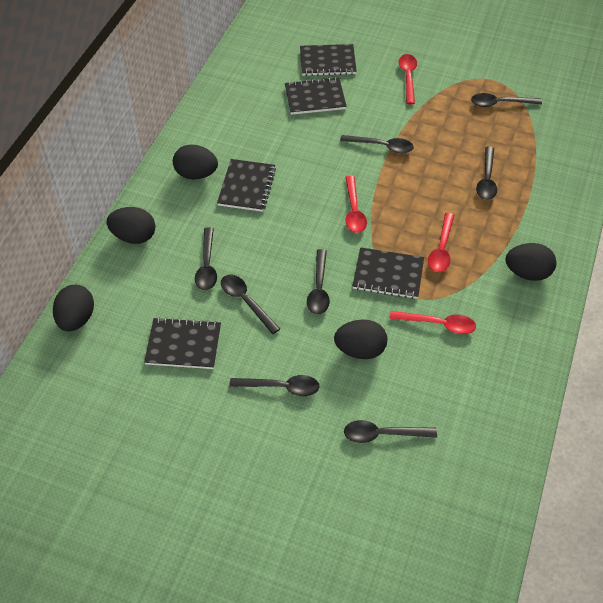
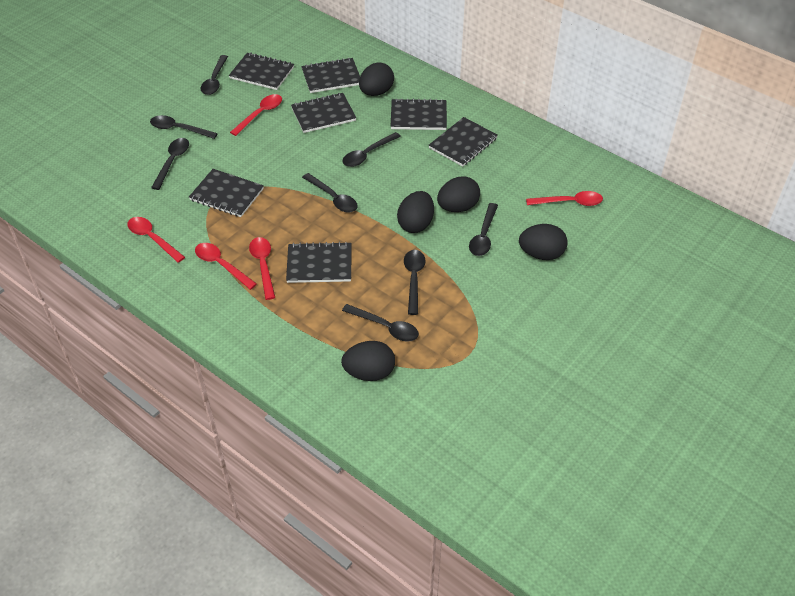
black notebook: 5 -> 7
red spoon: 4 -> 5

